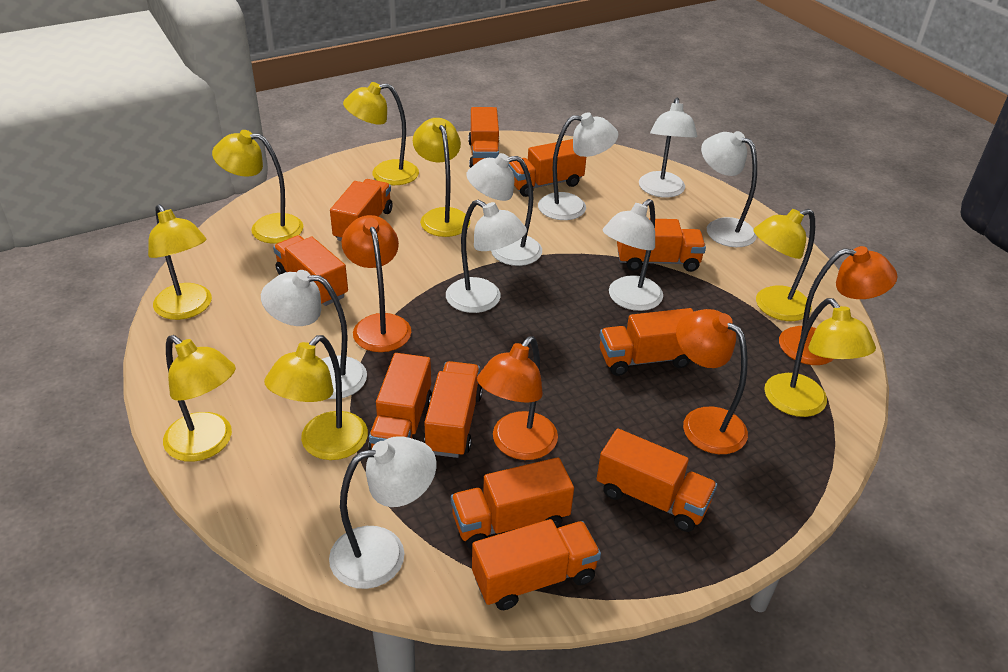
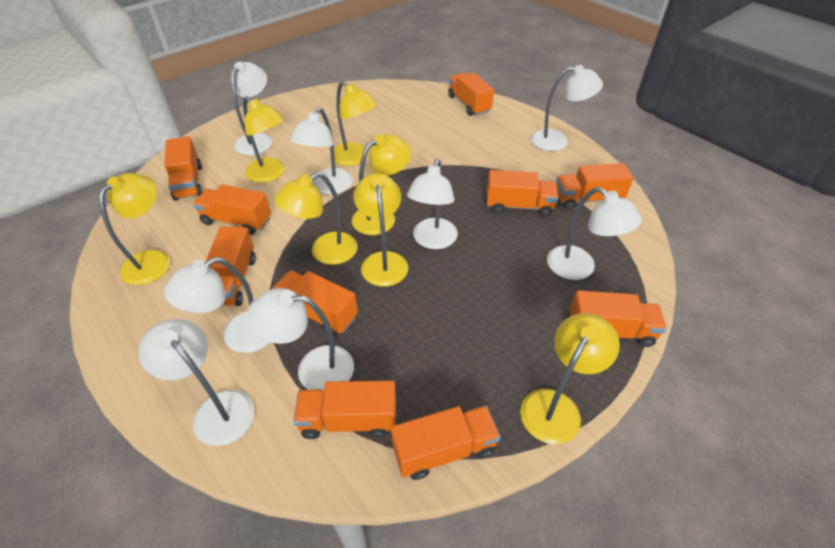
orange lamp: 4 -> 0
orange truck: 11 -> 10
yellow lamp: 8 -> 7

